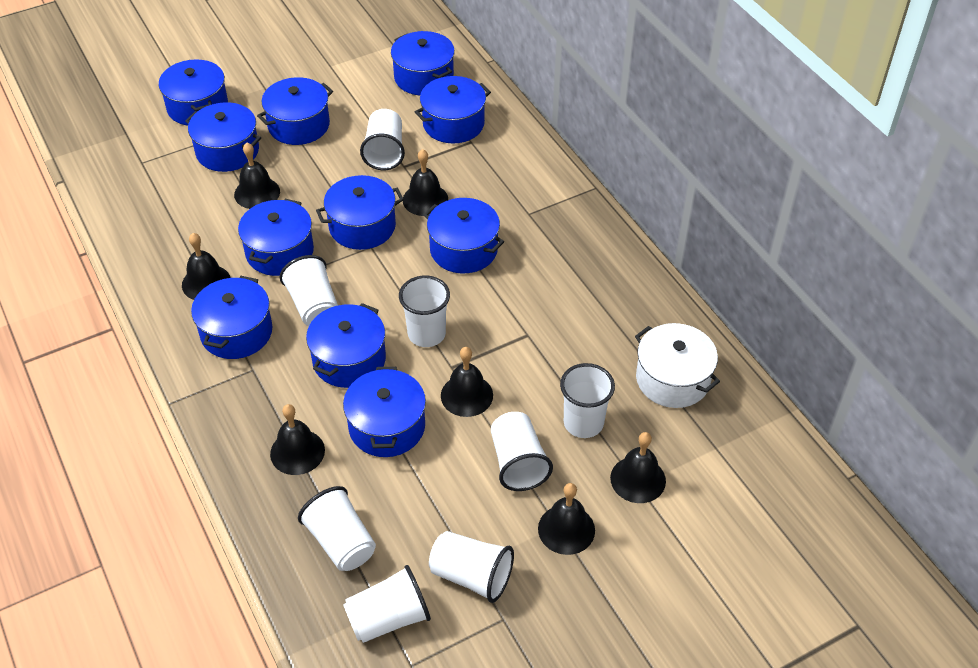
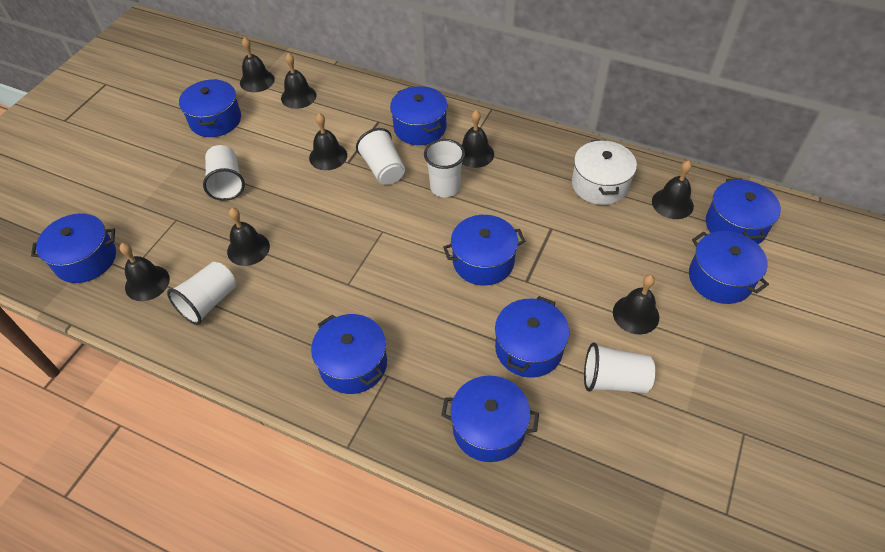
black bell: 7 -> 8
blue pot: 11 -> 9
white cup: 8 -> 5

